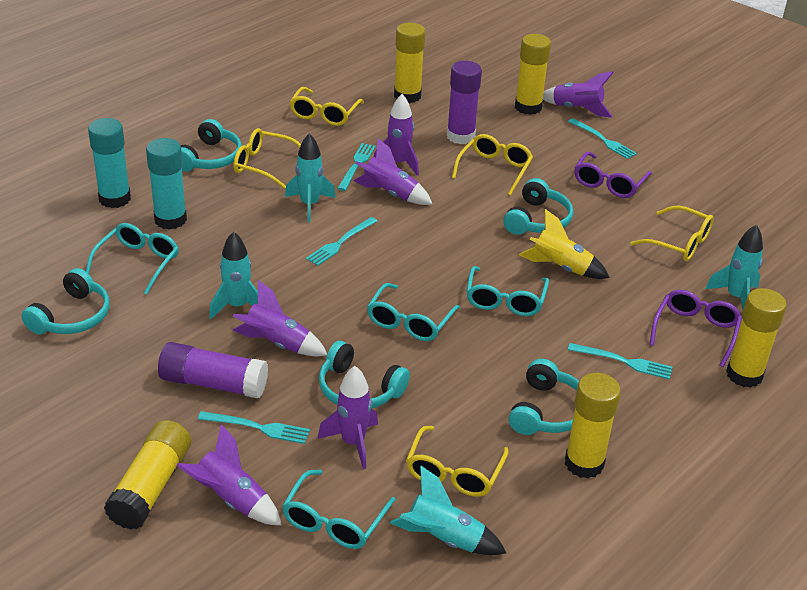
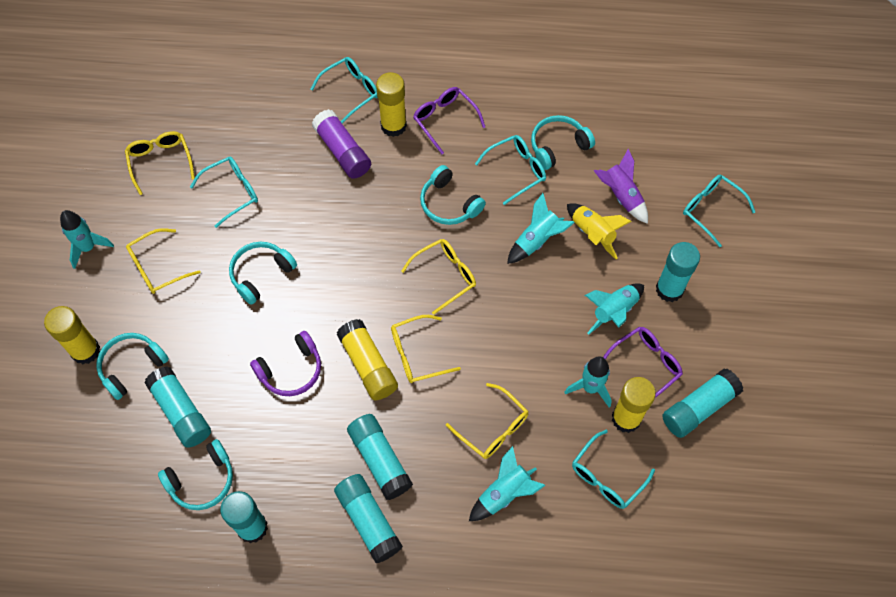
purple glue stick: 2 -> 1
purple headphones: 0 -> 1
purple rocket: 6 -> 1
turquoise fork: 5 -> 0
turquoise glasses: 4 -> 5
turquoise glue stick: 2 -> 6
turquoise rocket: 4 -> 5
yellow glue stick: 5 -> 4

